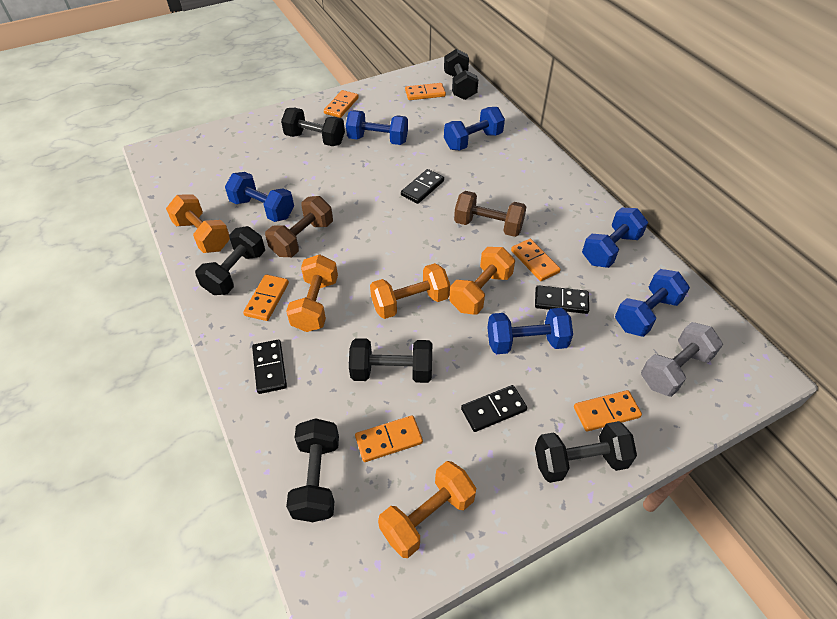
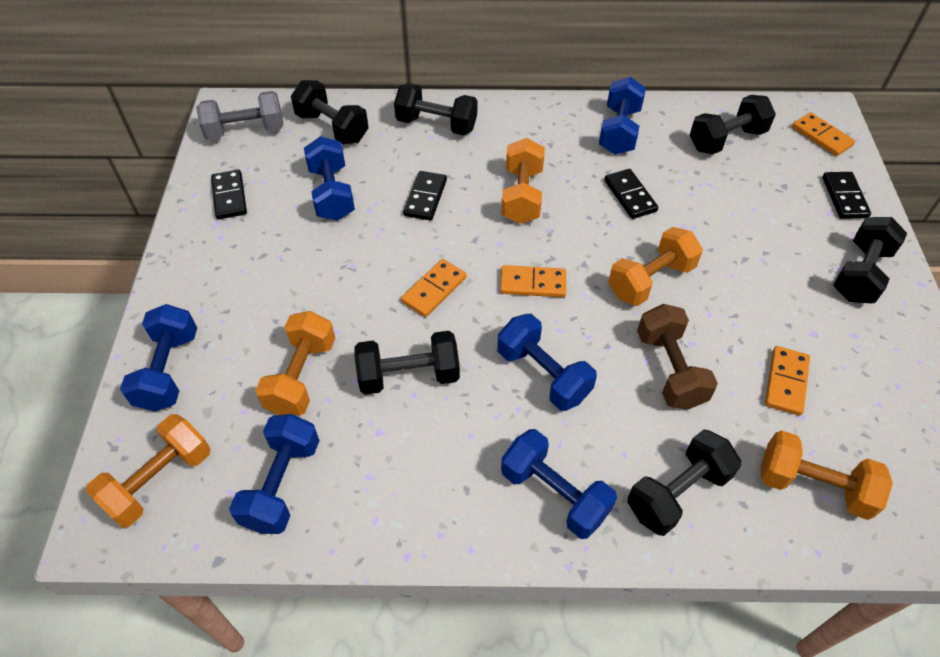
brown dumbbell: 2 -> 1
orange domino: 6 -> 4

